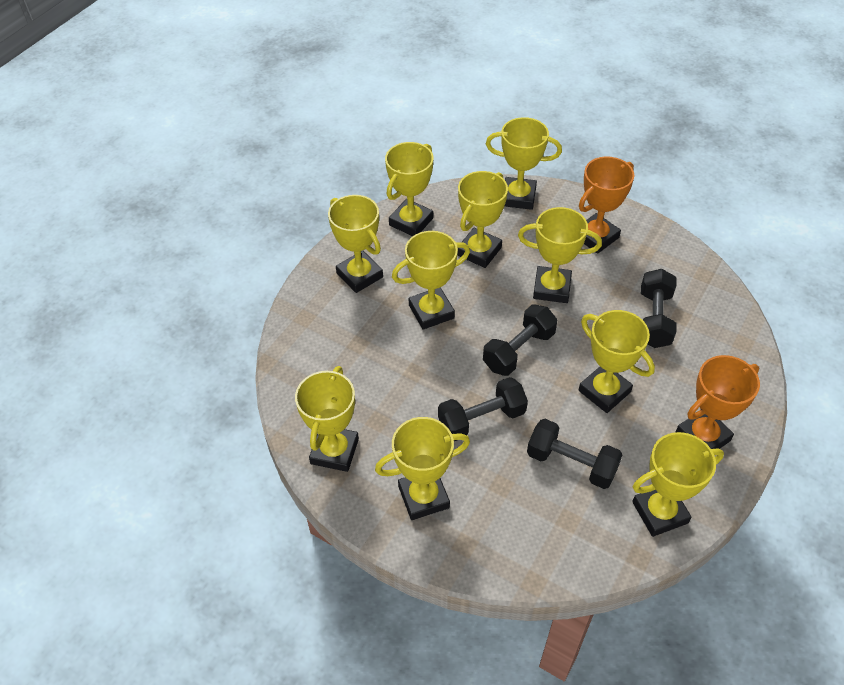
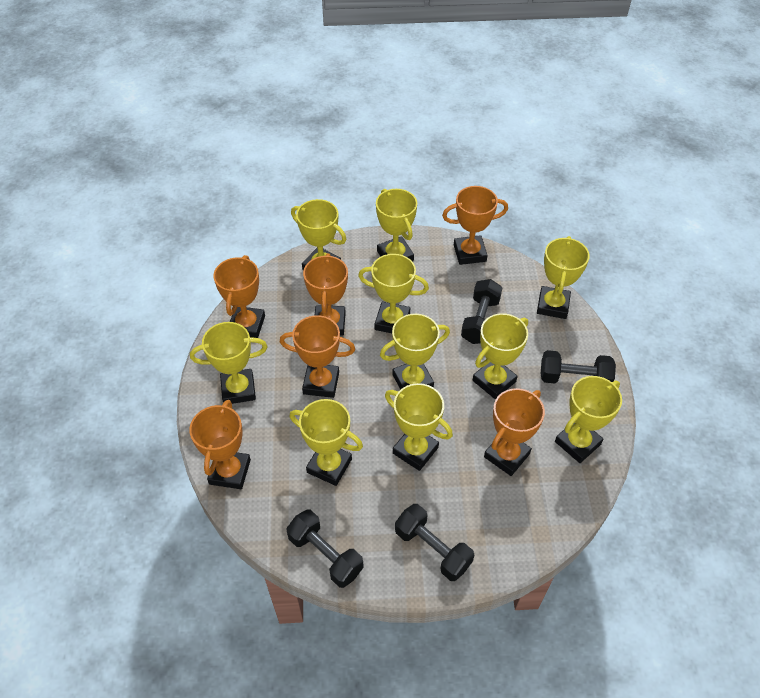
orange trophy: 2 -> 6

